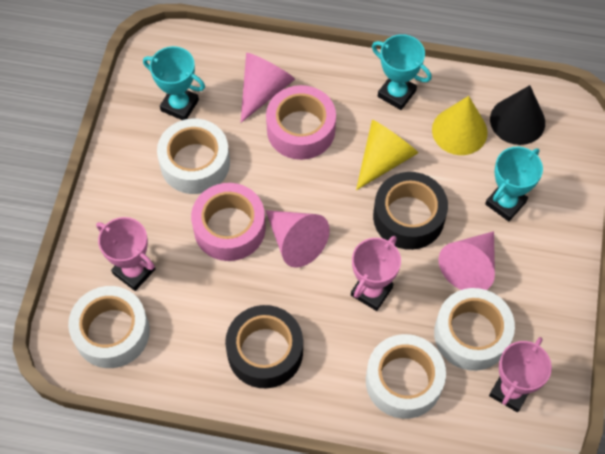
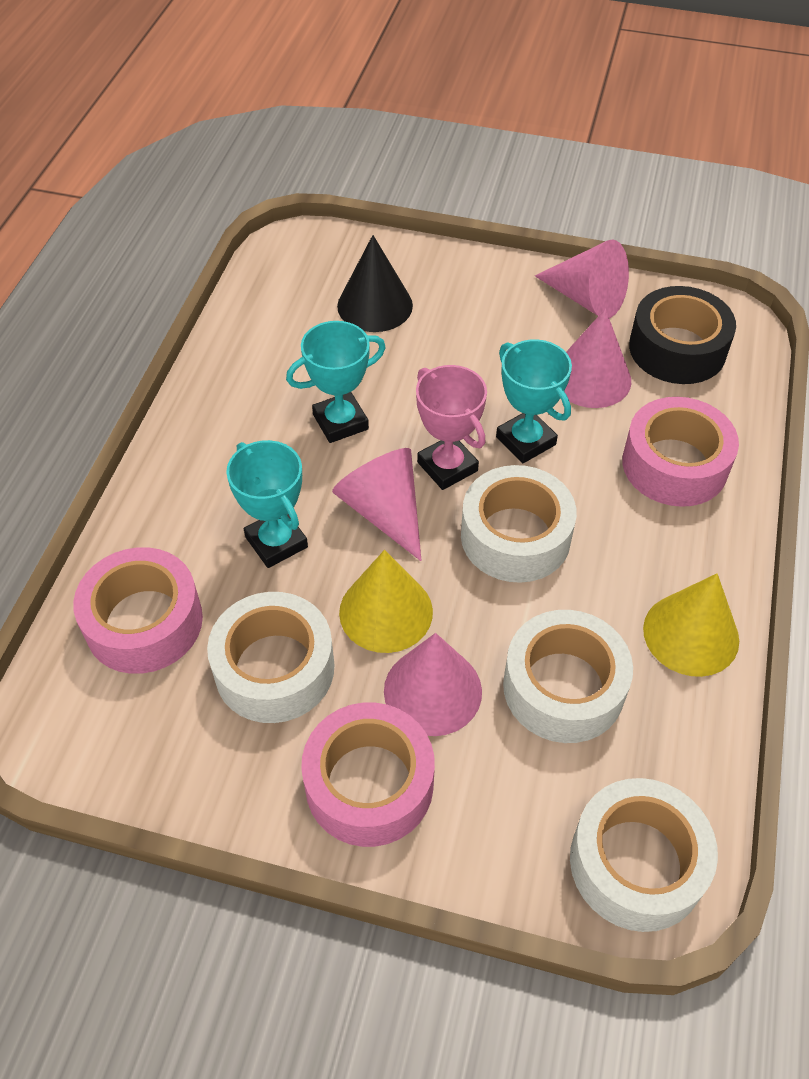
black tape: 2 -> 1
pink cone: 3 -> 4
pink tape: 2 -> 3
pink trophy: 3 -> 1

